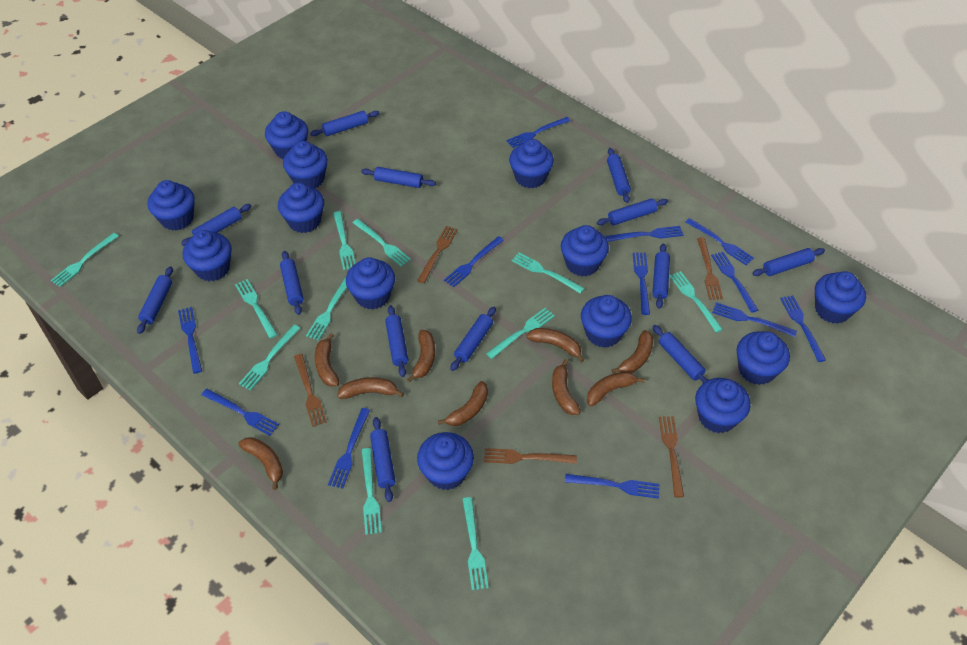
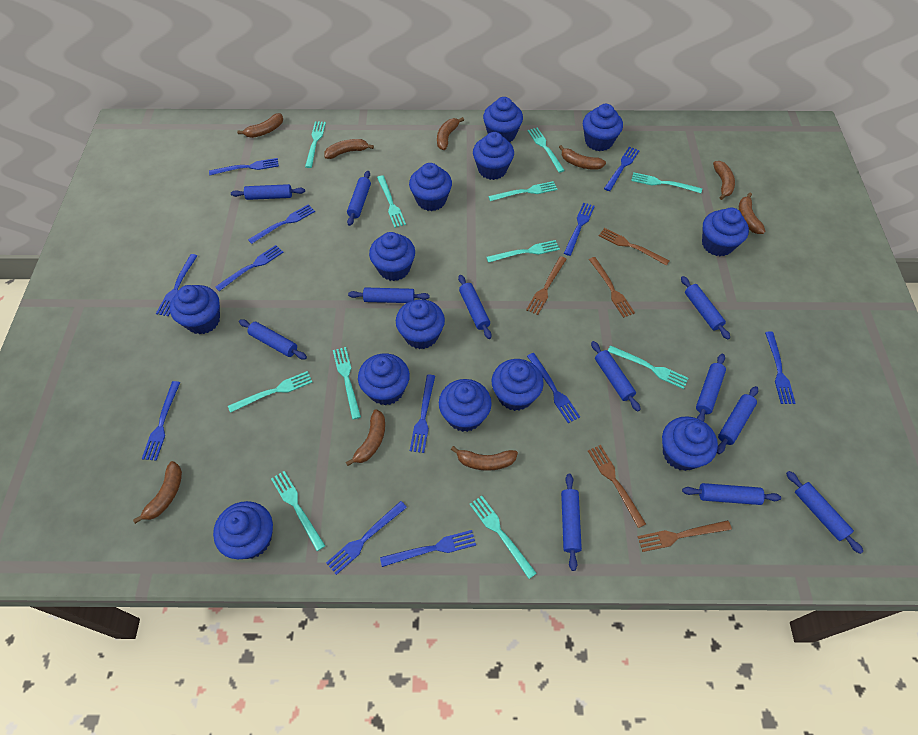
blue rolling pin: 13 -> 12

